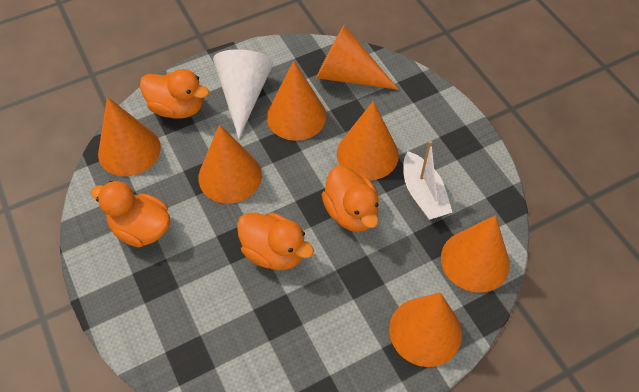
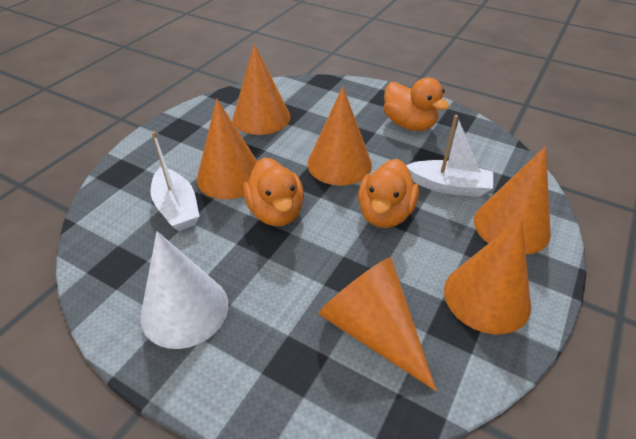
orange cone: 7 -> 6
orange duck: 4 -> 3
white boat: 1 -> 2

